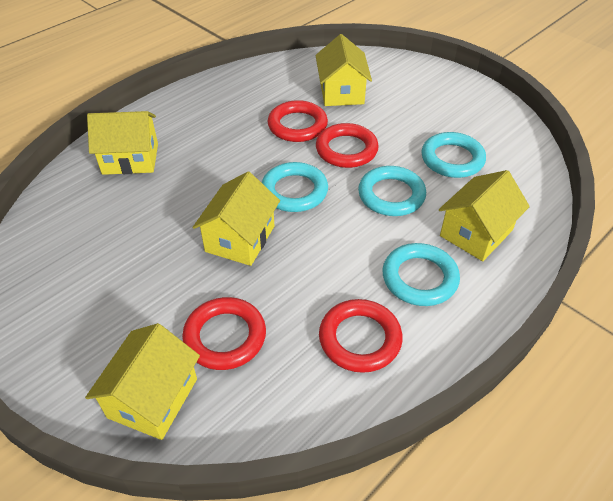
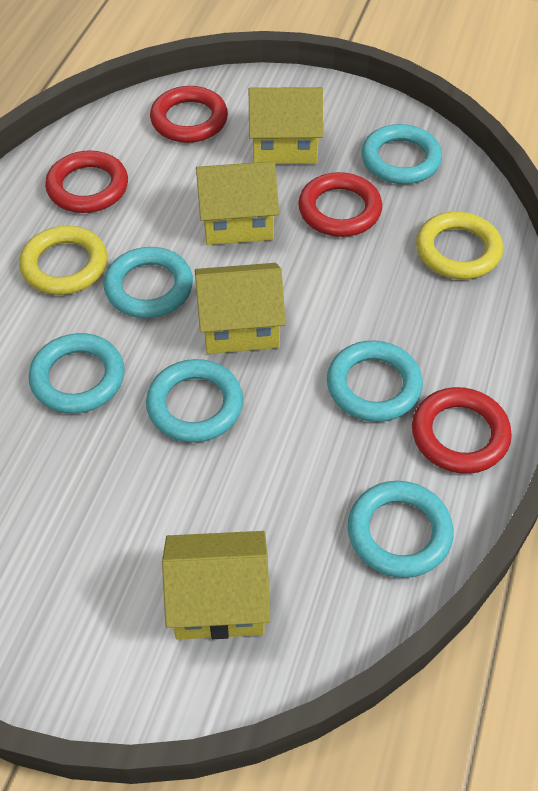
turquoise ring: 4 -> 6
yellow house: 5 -> 4
yellow ring: 0 -> 2

